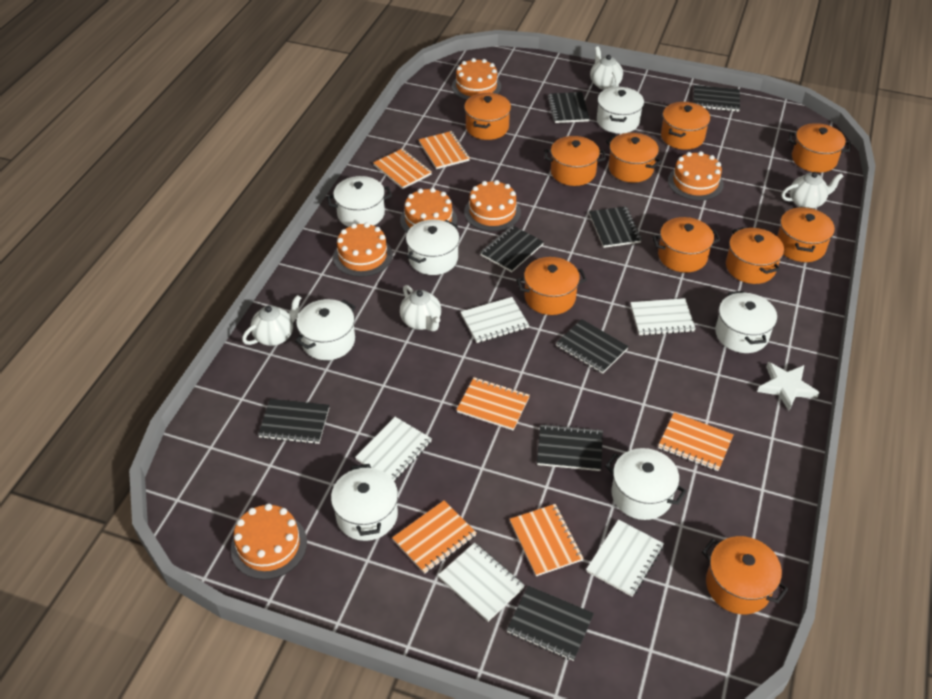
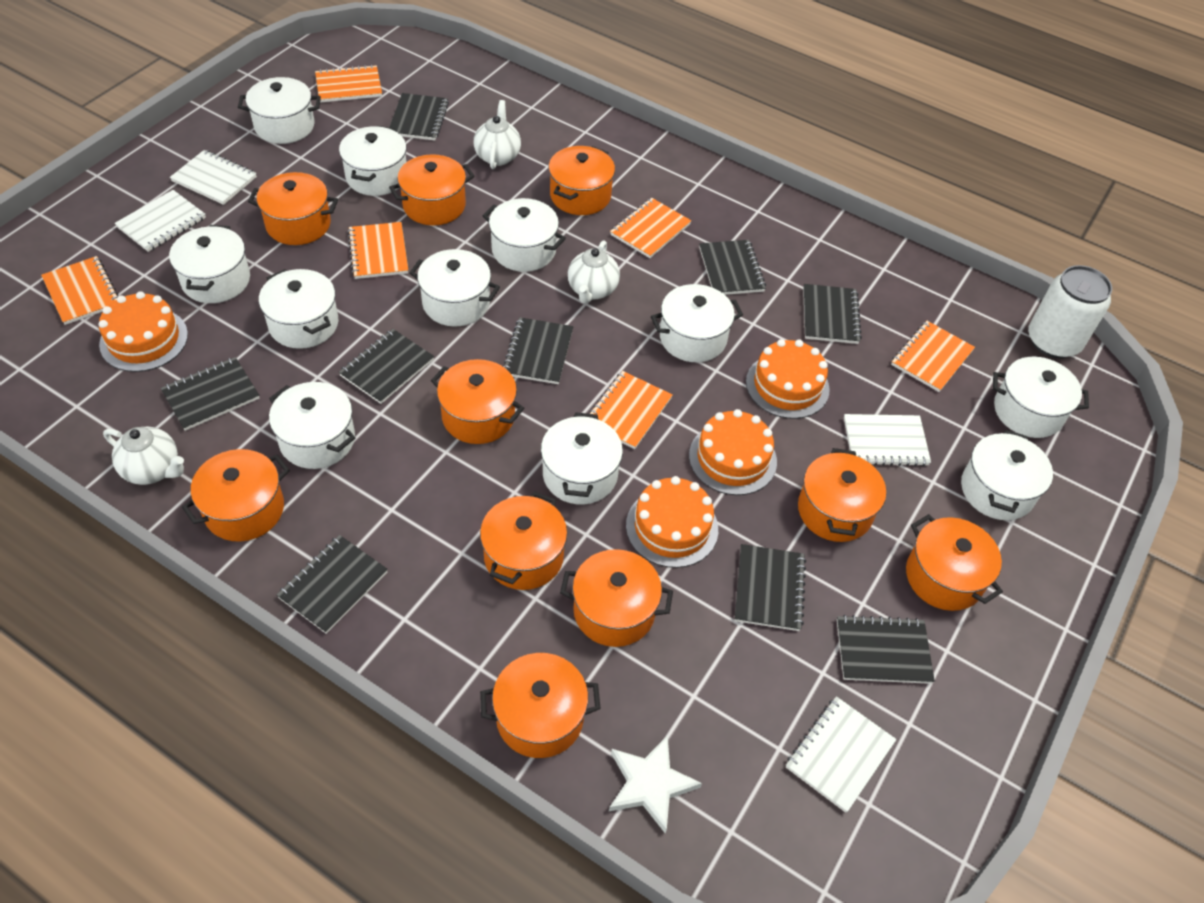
black notebook: 8 -> 9
orange cake: 6 -> 4
white can: 0 -> 1
white notebook: 5 -> 4
white pot: 7 -> 11
white teapot: 4 -> 3

